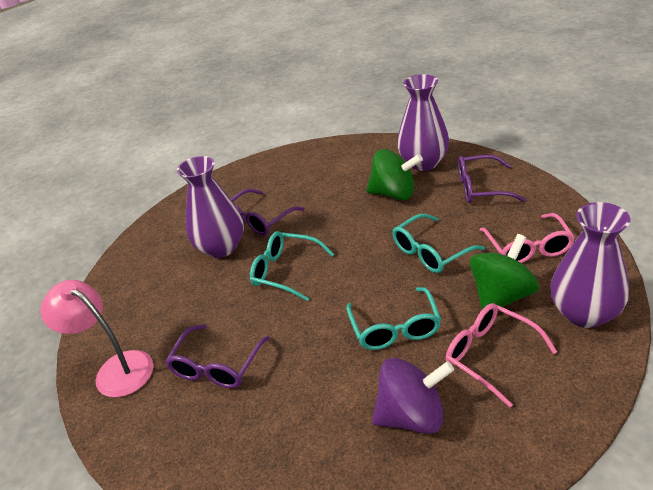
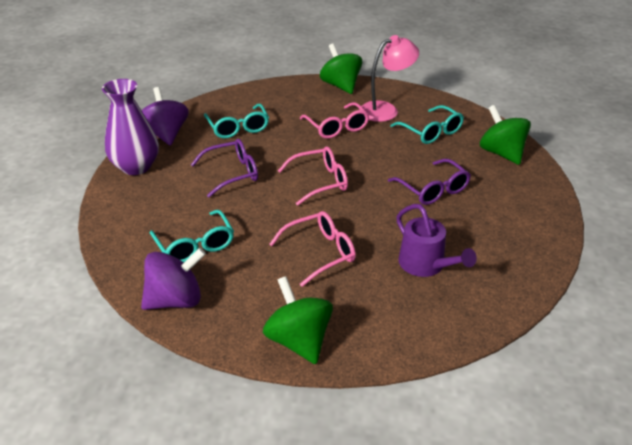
green spinning top: 2 -> 3
pink glasses: 2 -> 3
purple glasses: 3 -> 2
purple spinning top: 1 -> 2
purple vase: 3 -> 1
purple watering can: 0 -> 1

